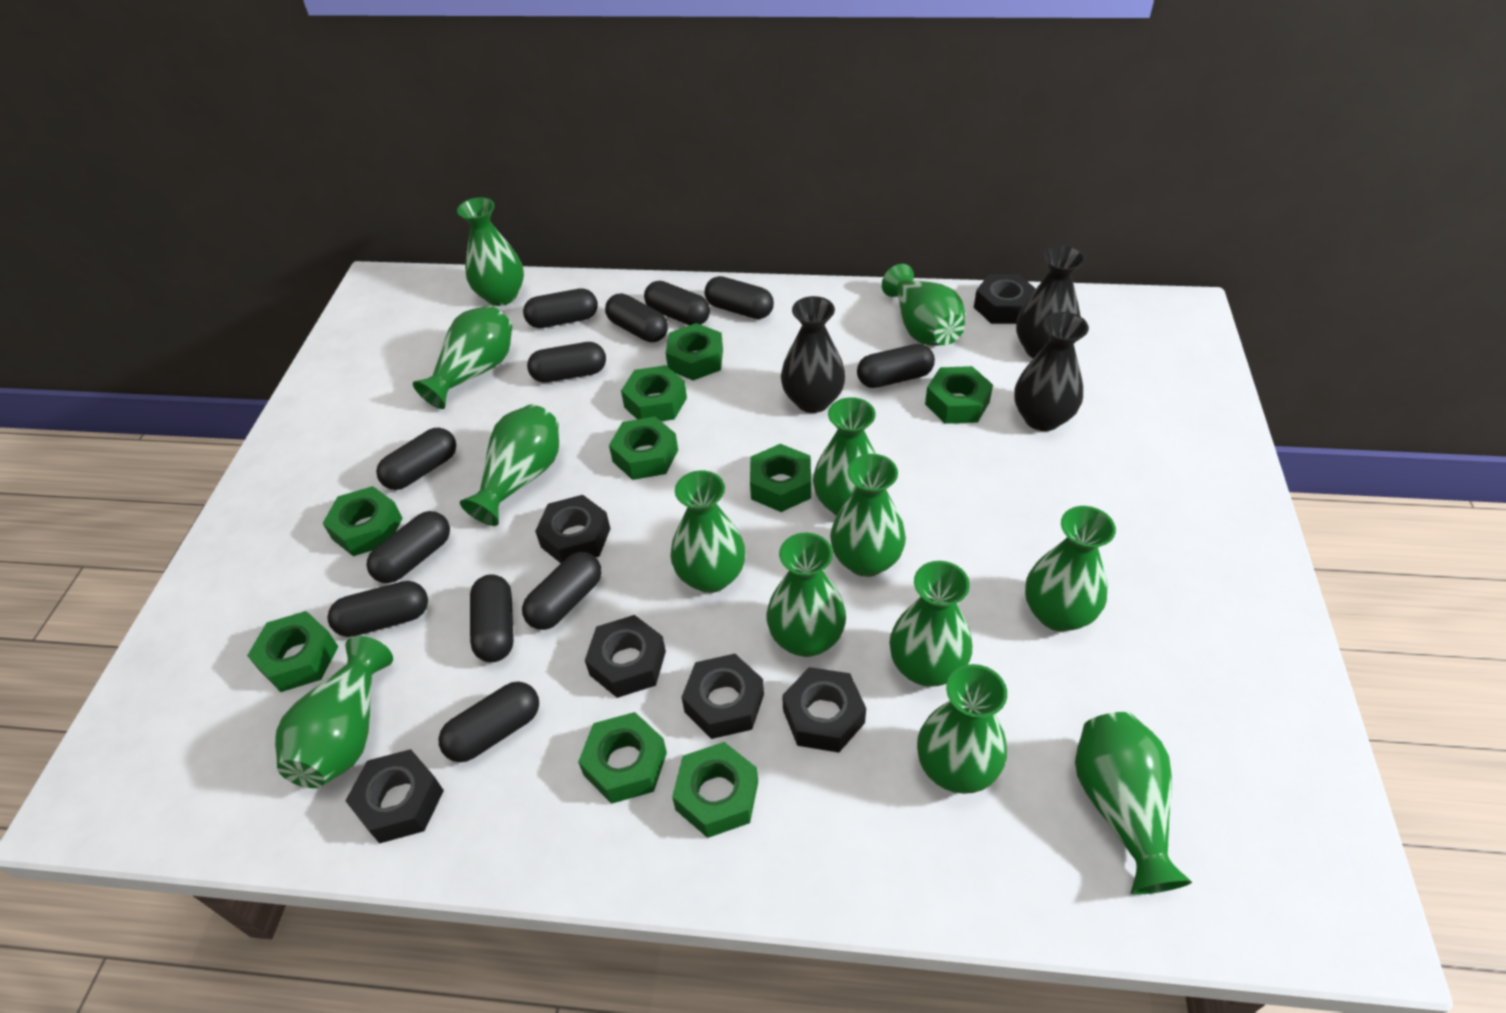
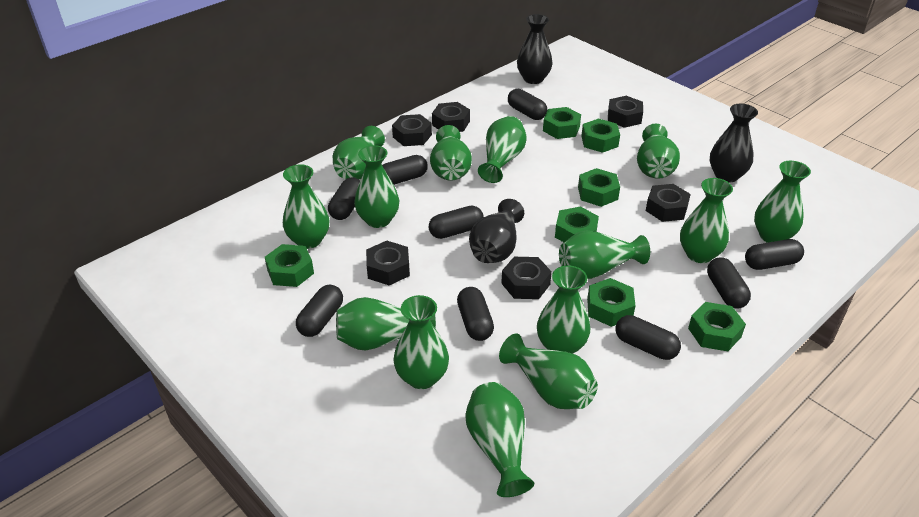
black capsule: 12 -> 9
green nut: 9 -> 7
green vase: 13 -> 14

